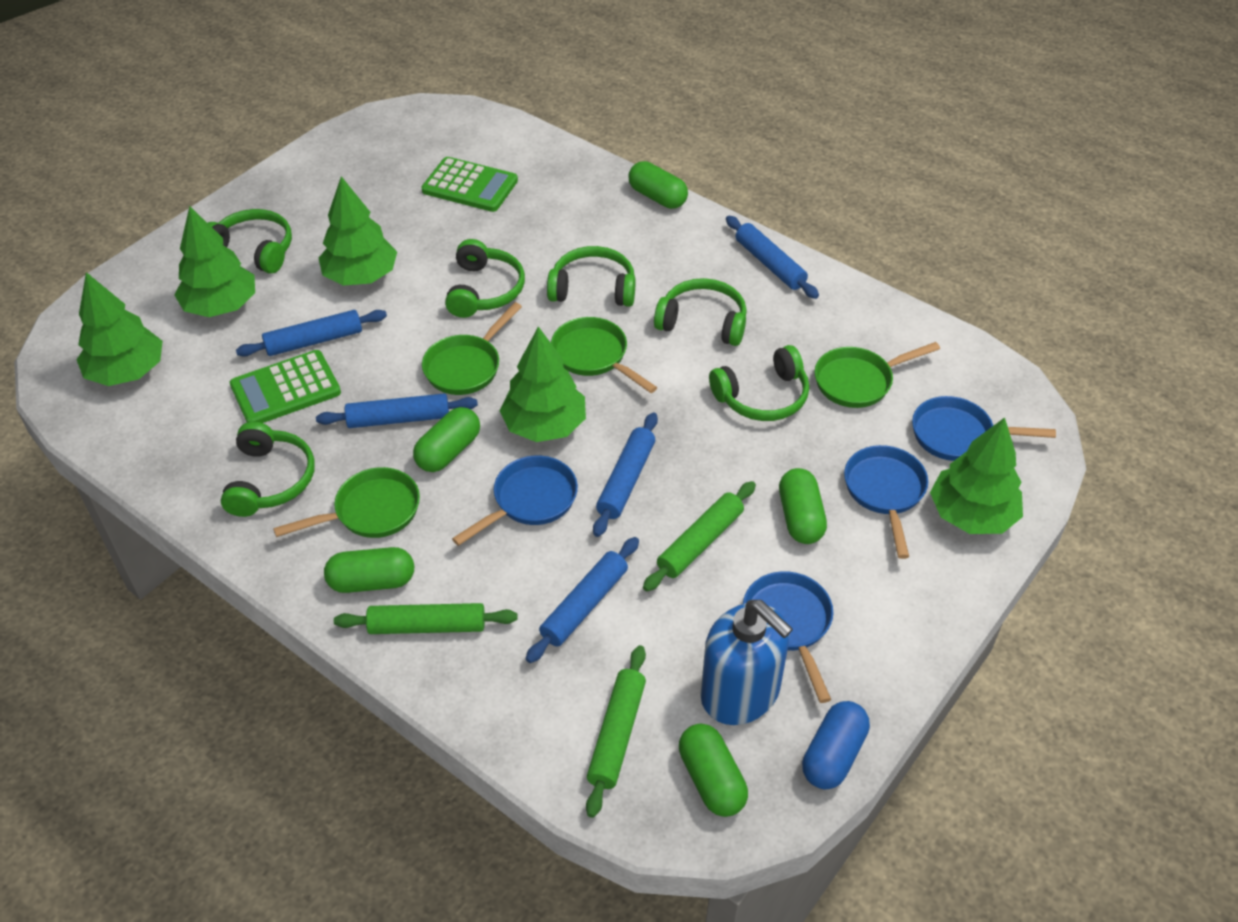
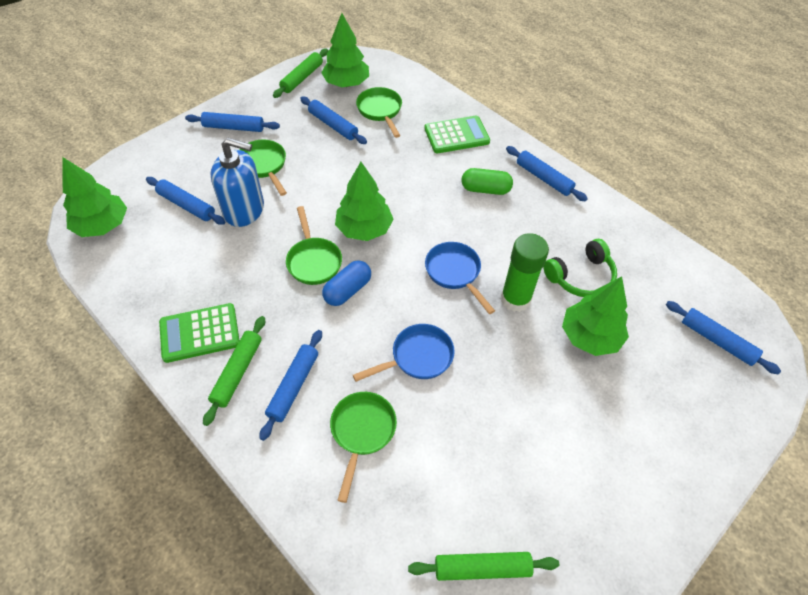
blue pan: 4 -> 2
blue rolling pin: 5 -> 6
green capsule: 5 -> 1
green glue stick: 0 -> 1
green headphones: 6 -> 1
green tree: 5 -> 4

